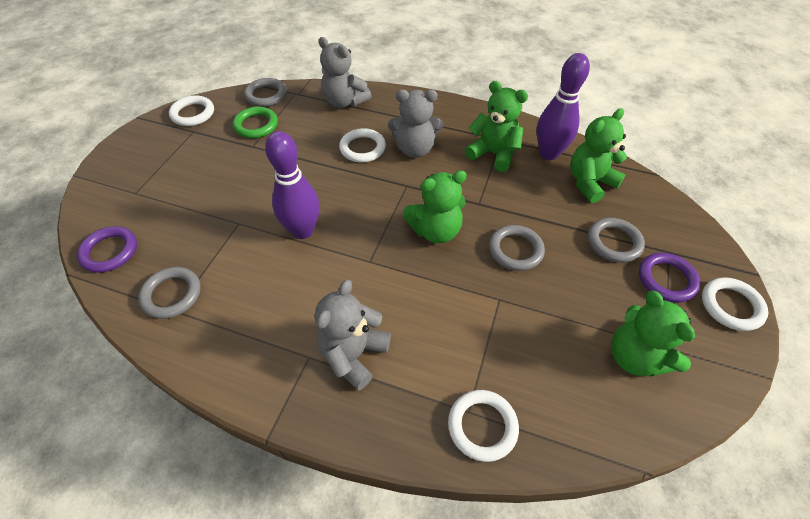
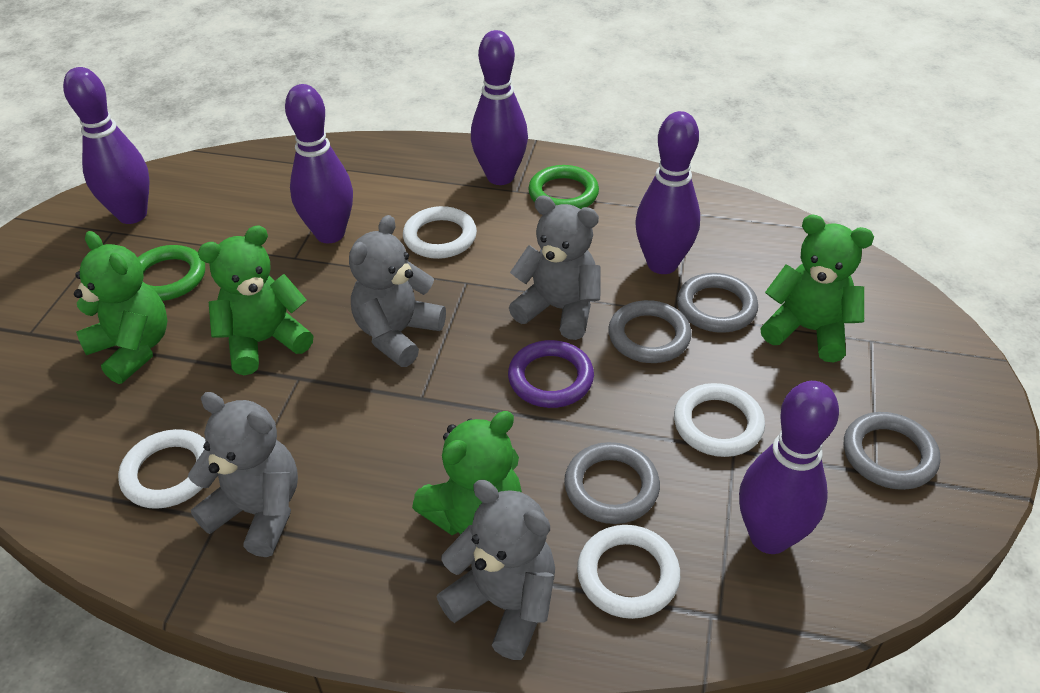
green ring: 1 -> 2
grey teddy bear: 3 -> 4
purple bowling pin: 2 -> 5
purple ring: 2 -> 1

